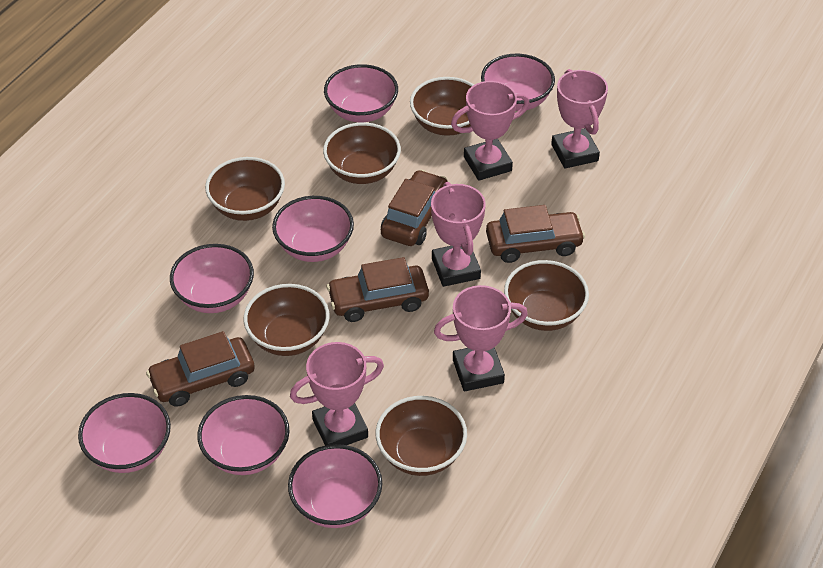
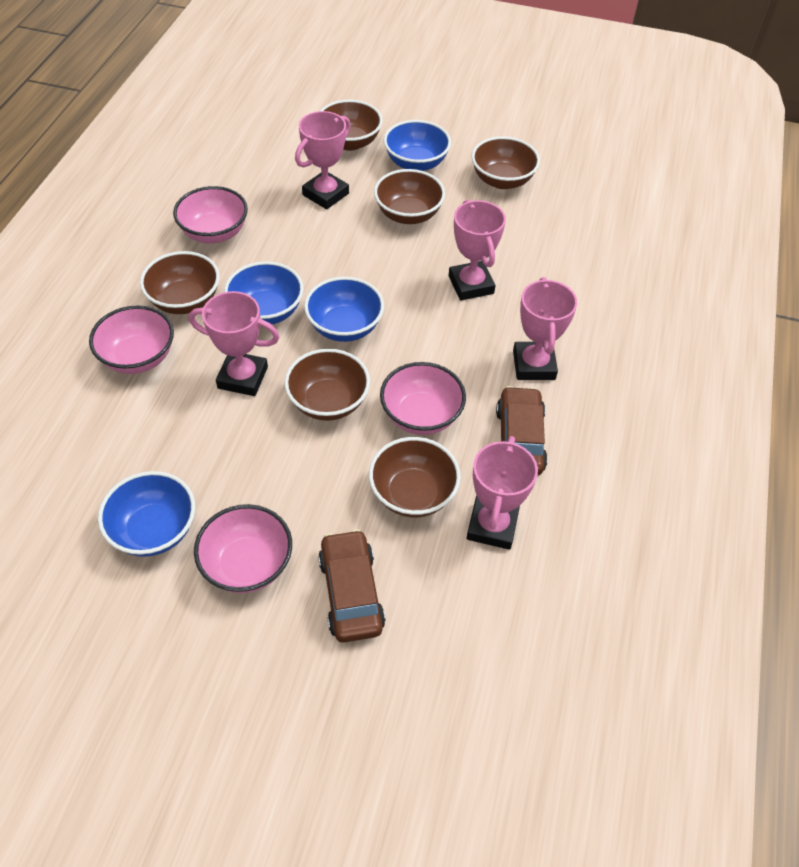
blue bowl: 0 -> 4
brown car: 4 -> 2
pink bowl: 7 -> 4

